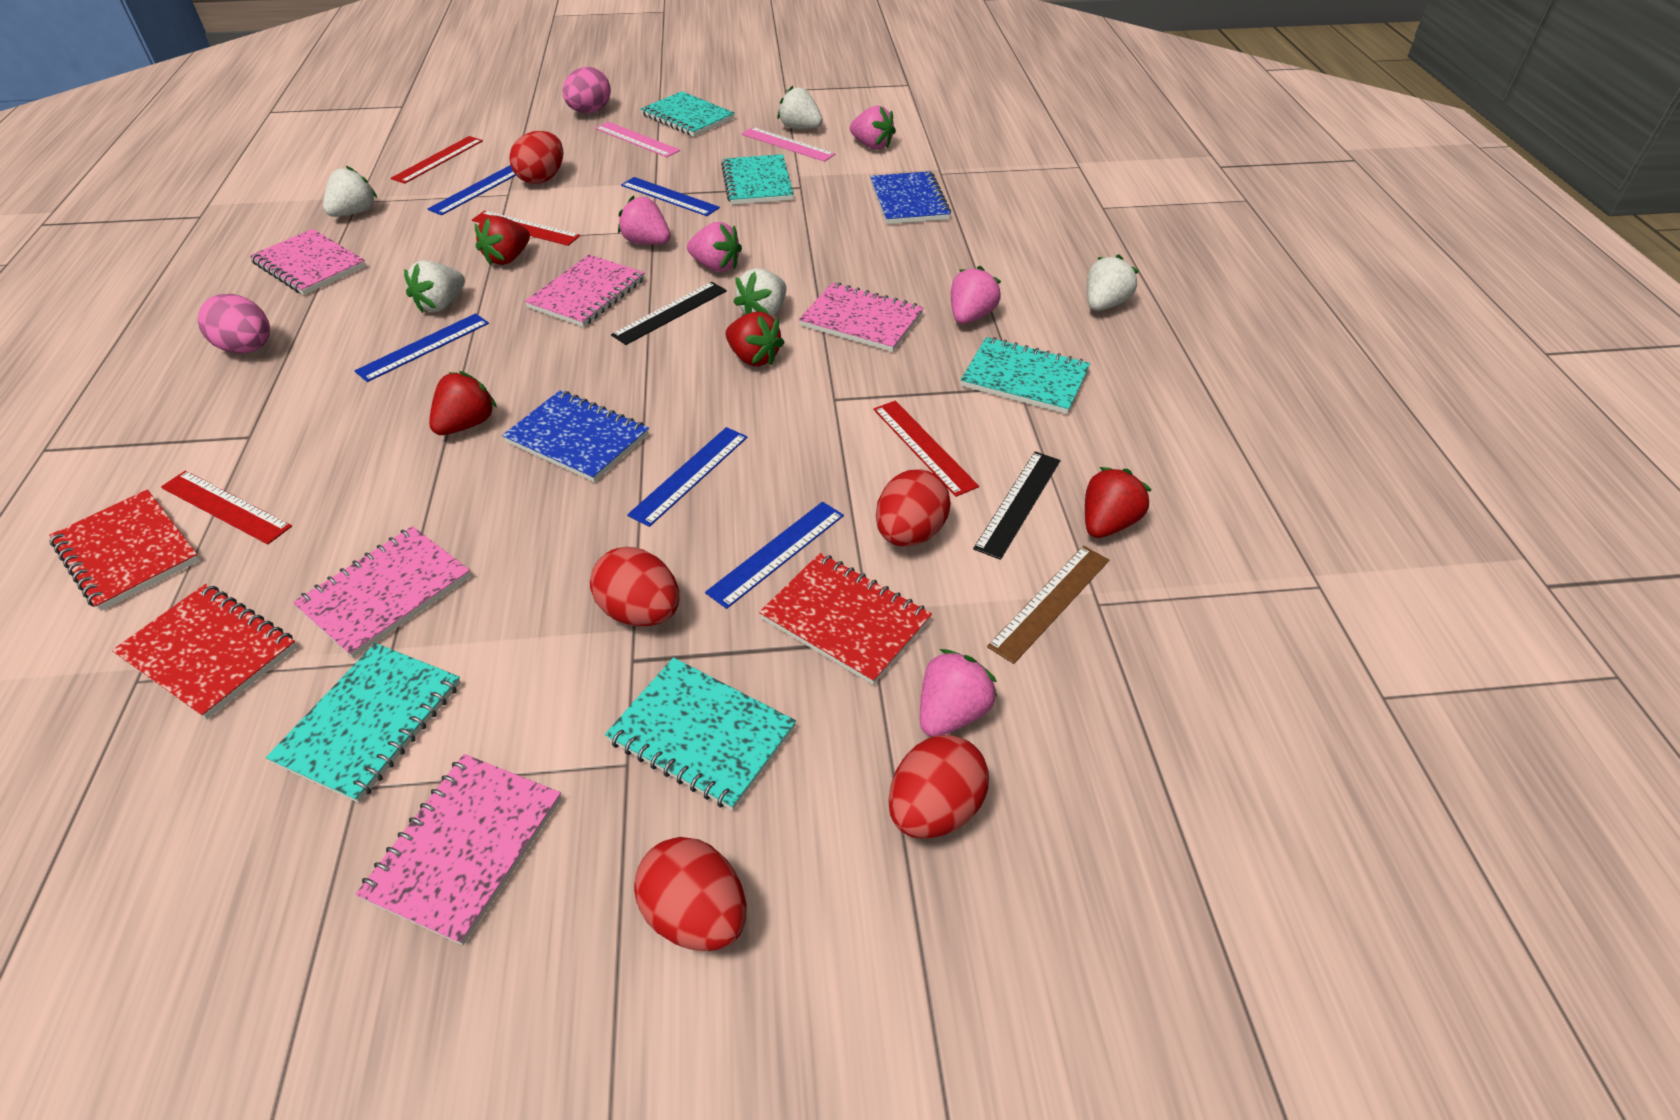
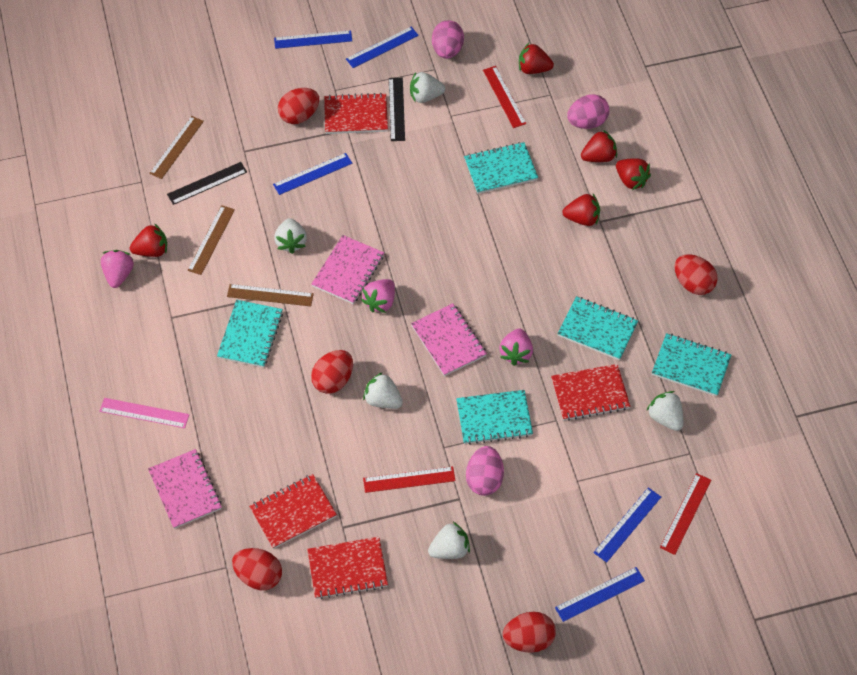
blue notebook: 2 -> 0
brown ruler: 1 -> 3
pink egg: 2 -> 3
pink notebook: 5 -> 3
pink ruler: 2 -> 1
pink strawberry: 5 -> 3
red notebook: 3 -> 4
red ruler: 4 -> 3
red strawberry: 4 -> 5

